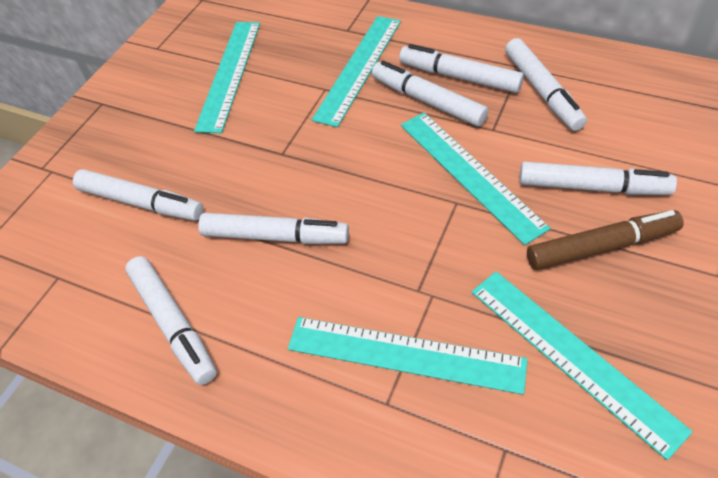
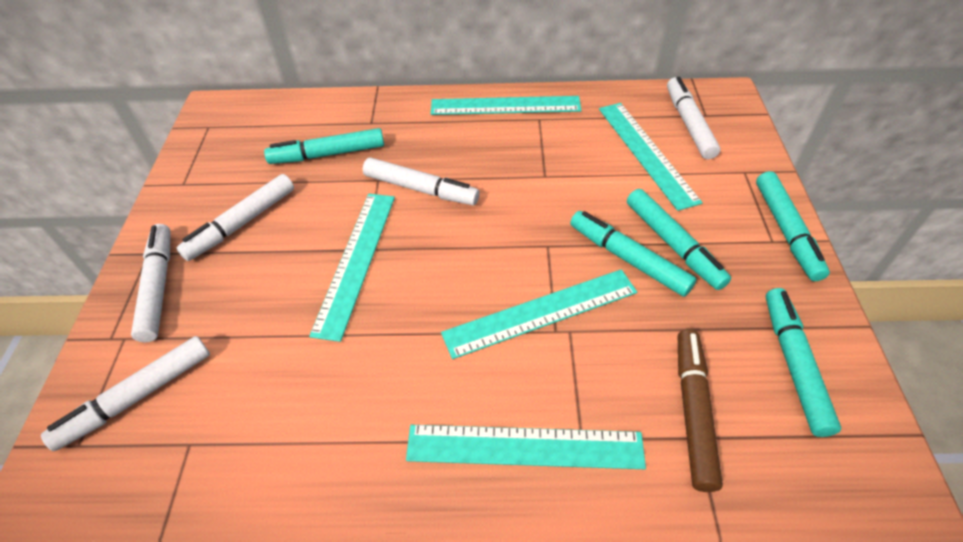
turquoise marker: 0 -> 5
white marker: 7 -> 5

